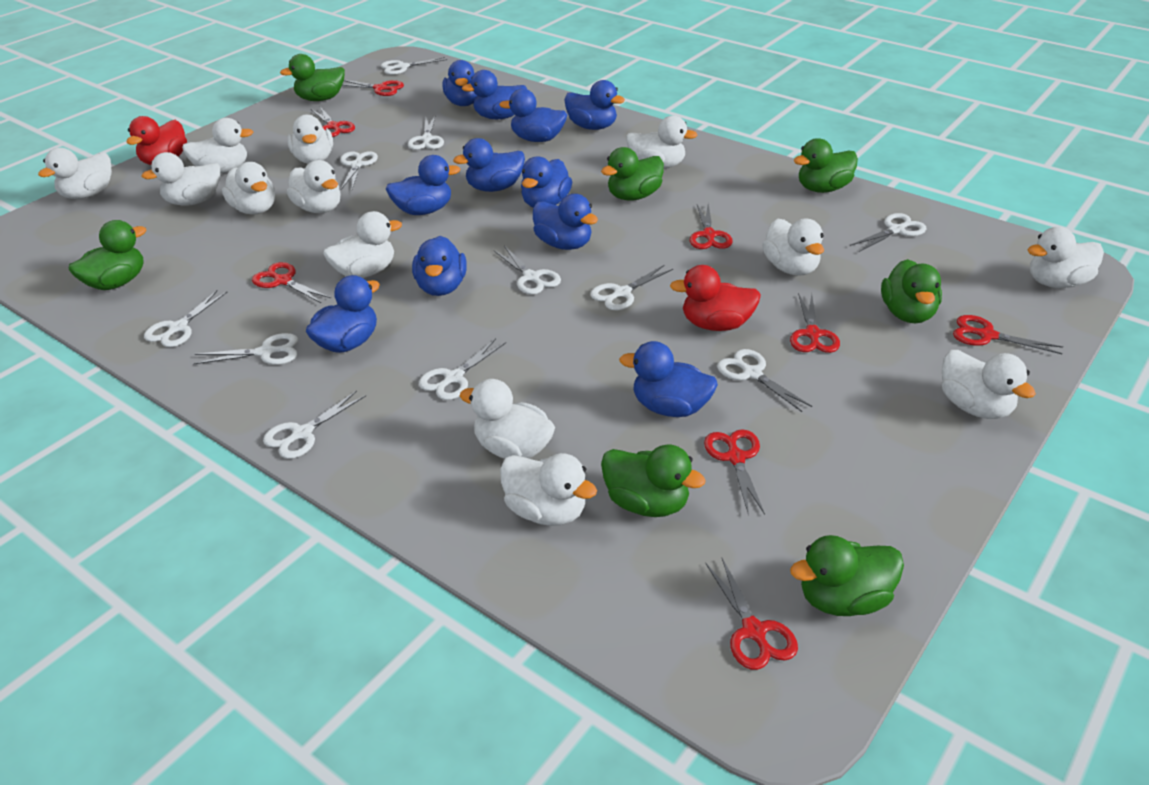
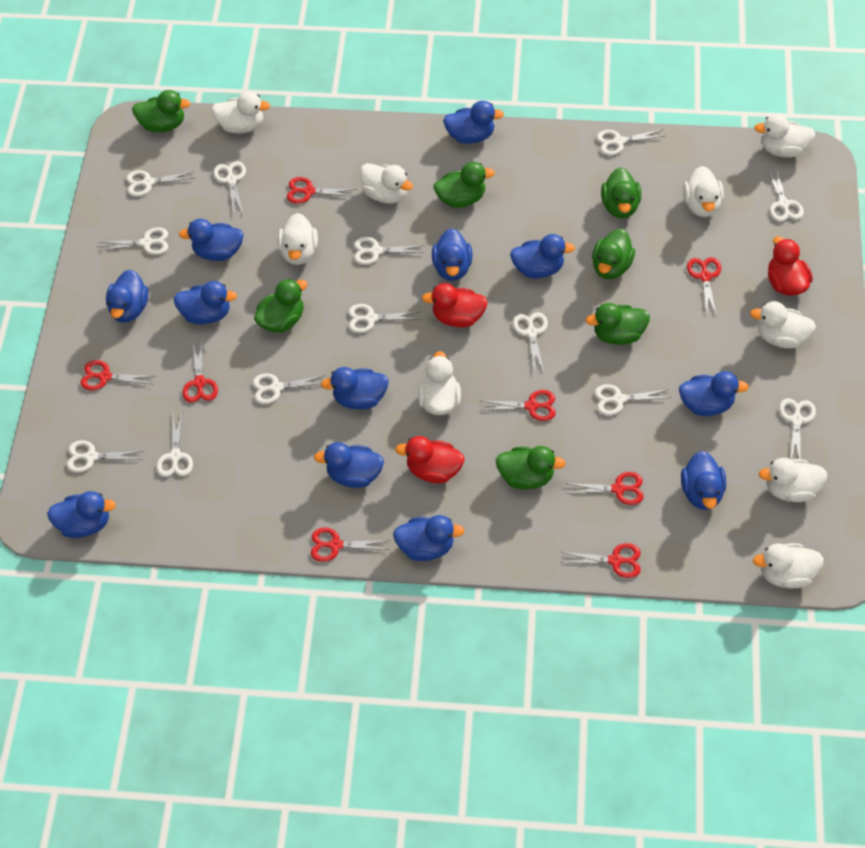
blue duck: 11 -> 12
red duck: 2 -> 3
white duck: 13 -> 9
white scissors: 11 -> 13

